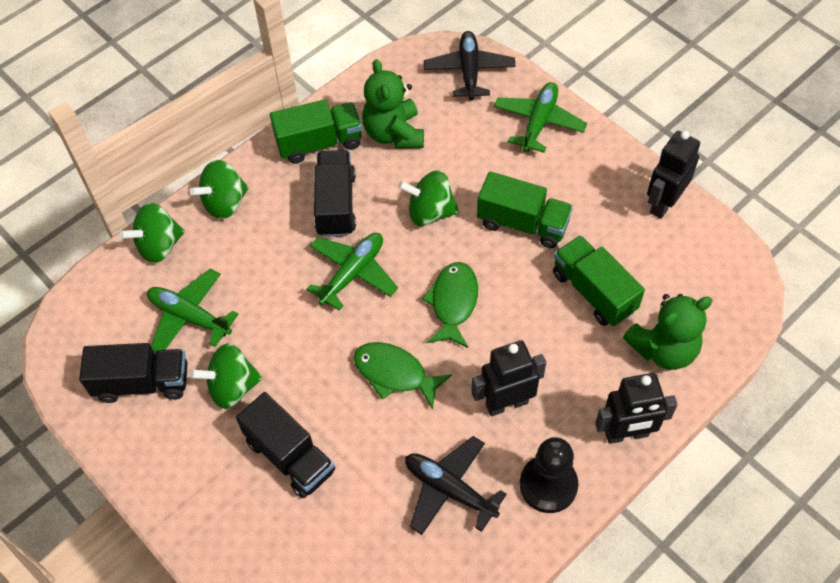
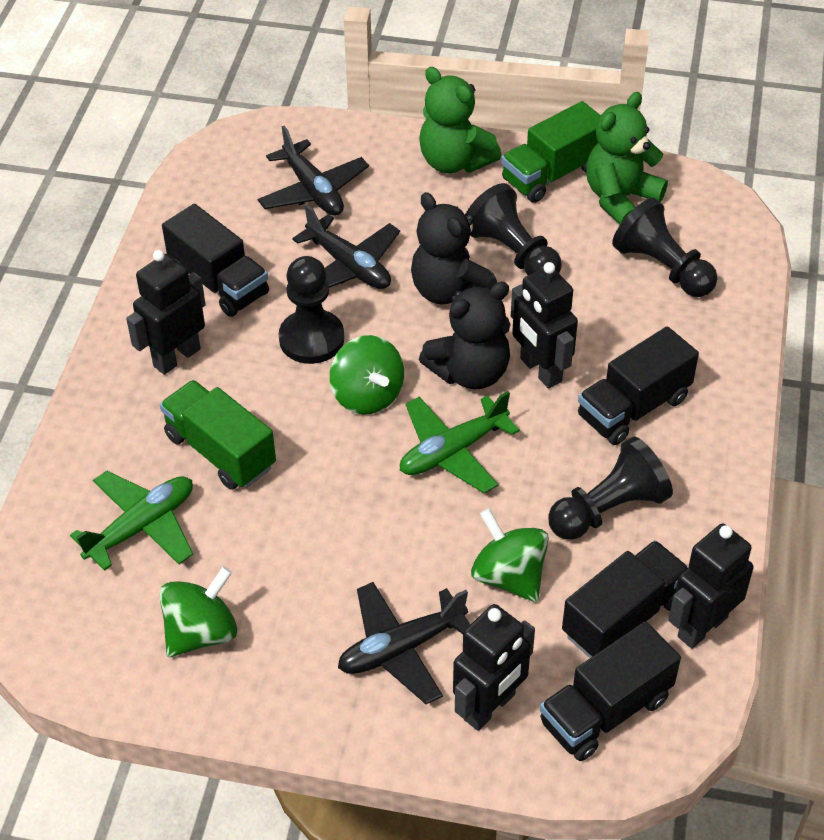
black pawn: 1 -> 4
black plane: 2 -> 3
black robot: 3 -> 4
black teddy bear: 0 -> 2
black truck: 3 -> 4
green fish: 2 -> 0
green plane: 3 -> 2
green spinning top: 4 -> 3
green truck: 3 -> 2

